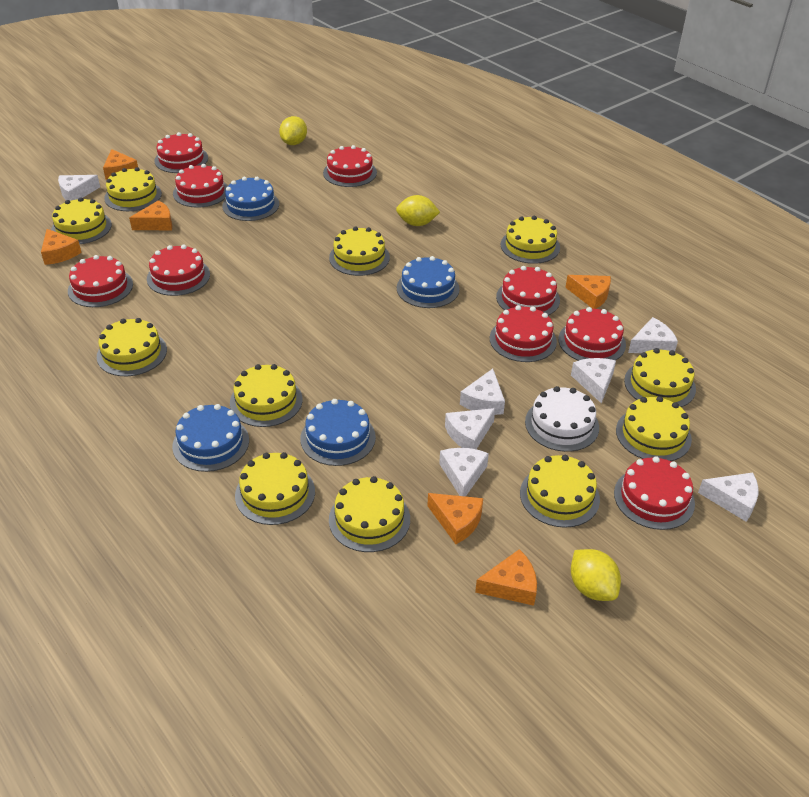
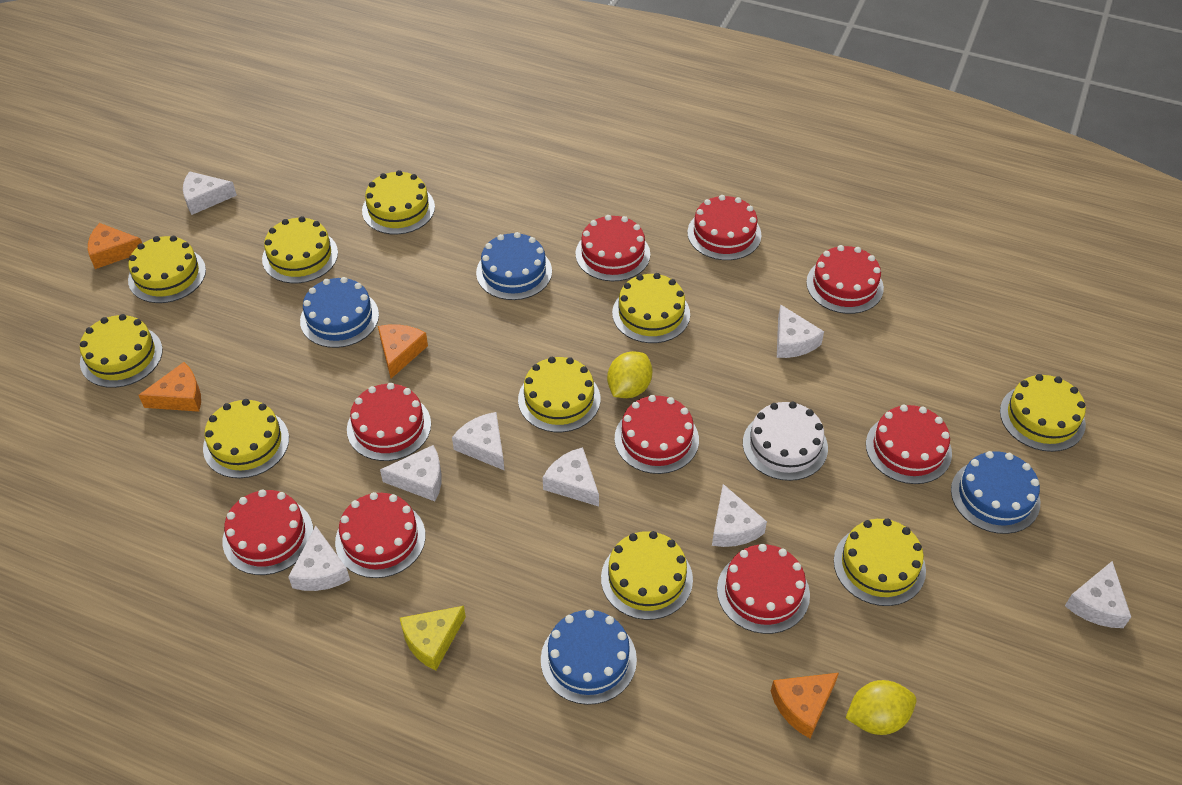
orange cheese: 6 -> 4
white cheese: 7 -> 8
yellow cake: 11 -> 10
yellow cheese: 0 -> 1
yellow lemon: 3 -> 2

